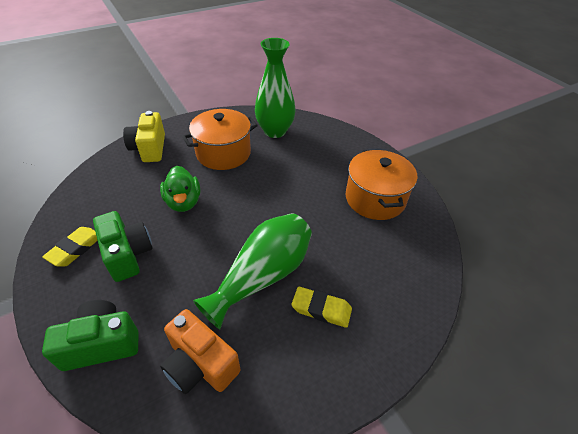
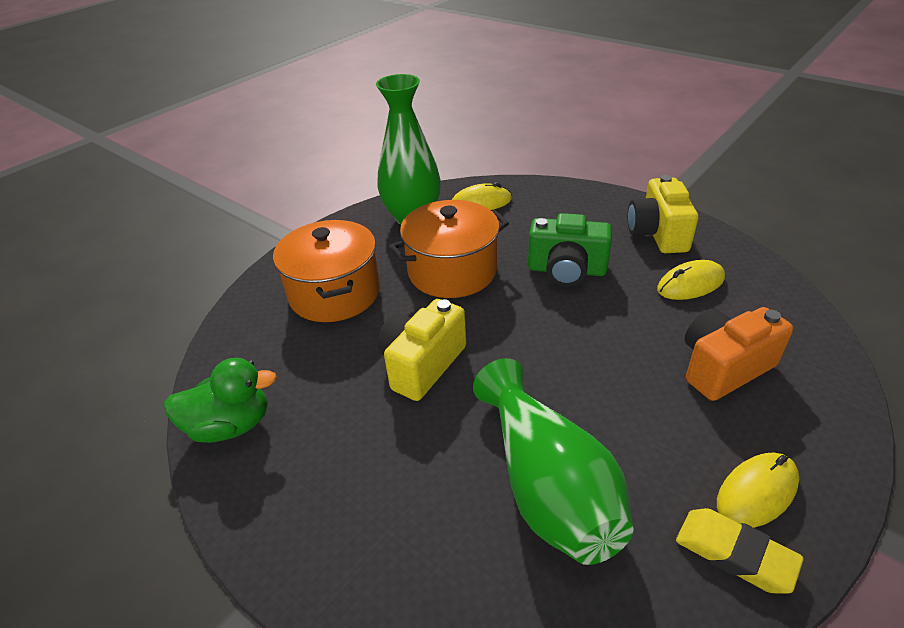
green camera: 2 -> 1
yellow camera: 1 -> 2
yellow eraser: 2 -> 1
yellow mouse: 0 -> 3

